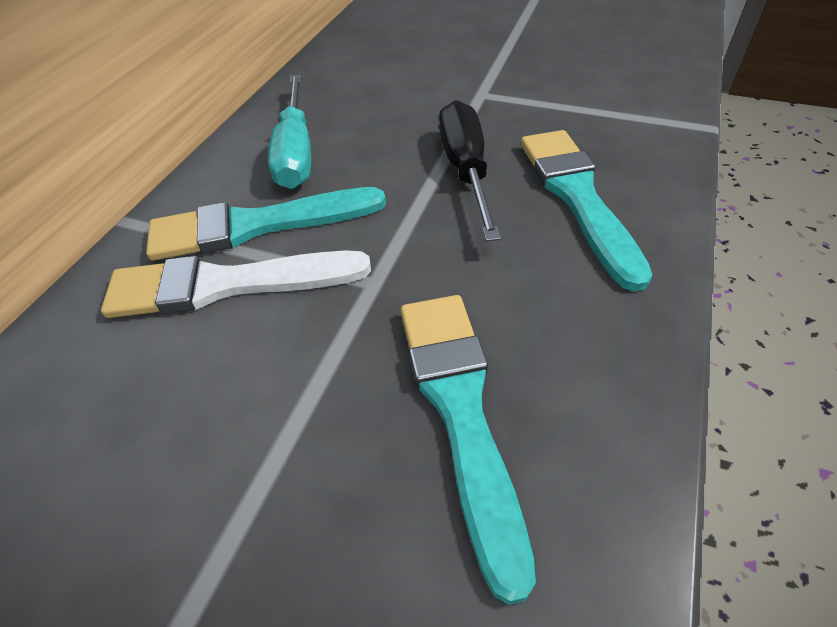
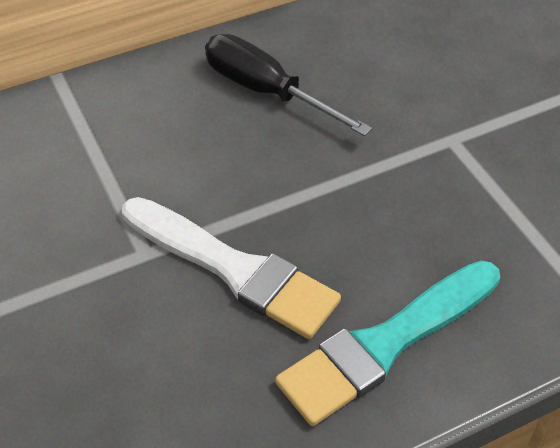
turquoise brush: 3 -> 1
turquoise screwdriver: 1 -> 0

